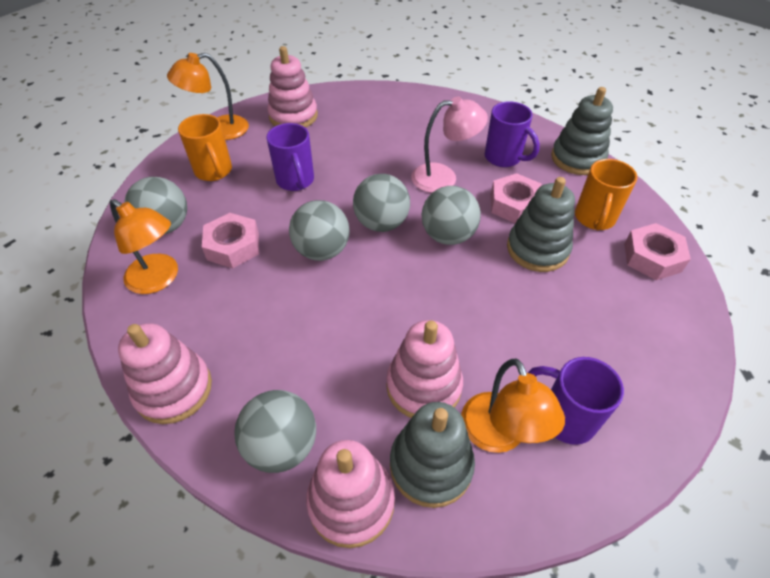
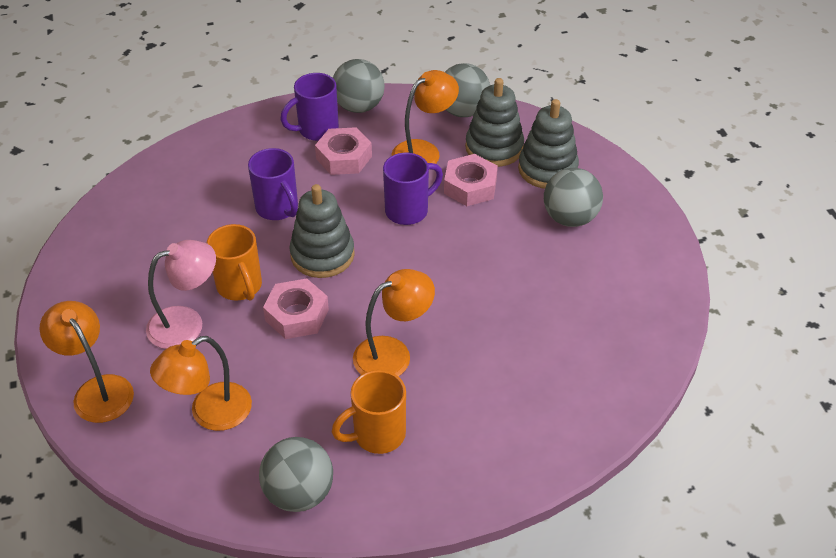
grey ball: 5 -> 4
orange lamp: 3 -> 4
pink stacking toy: 4 -> 0

